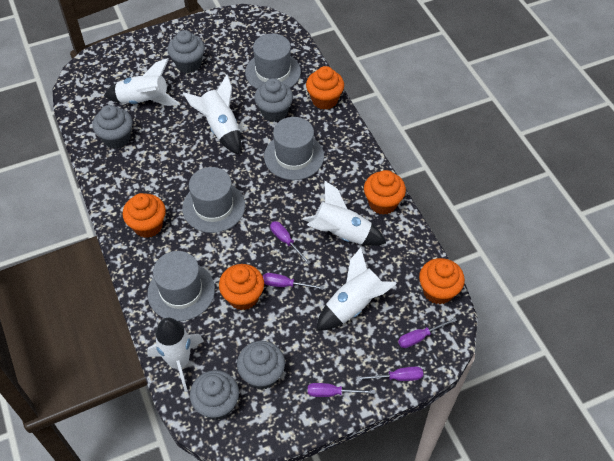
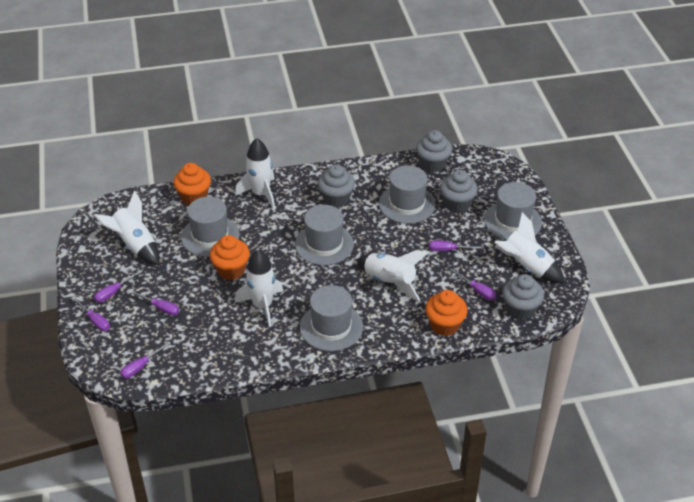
grey cupcake: 5 -> 4
grey hat: 4 -> 5
orange cupcake: 5 -> 3
purple screwdriver: 5 -> 6

